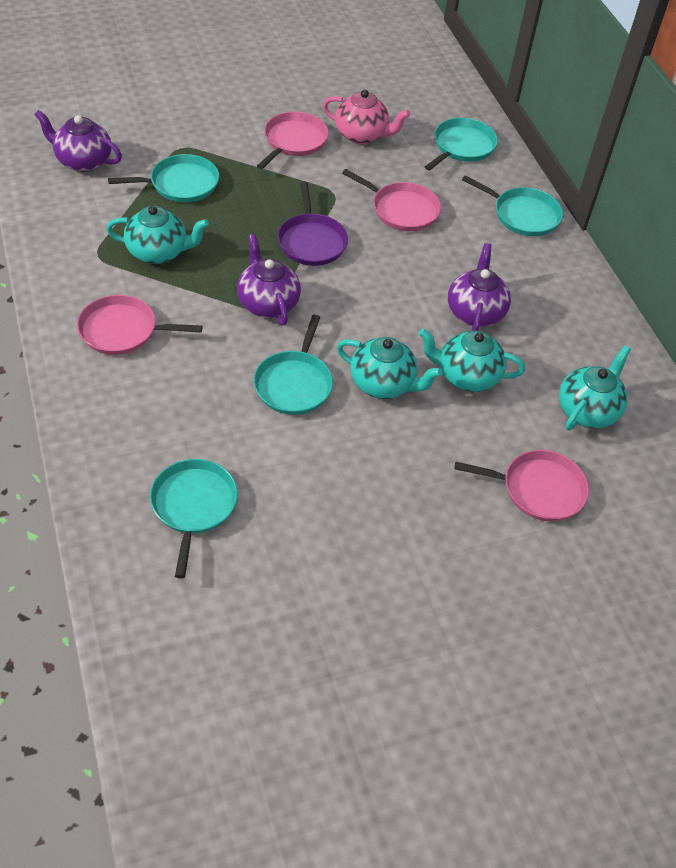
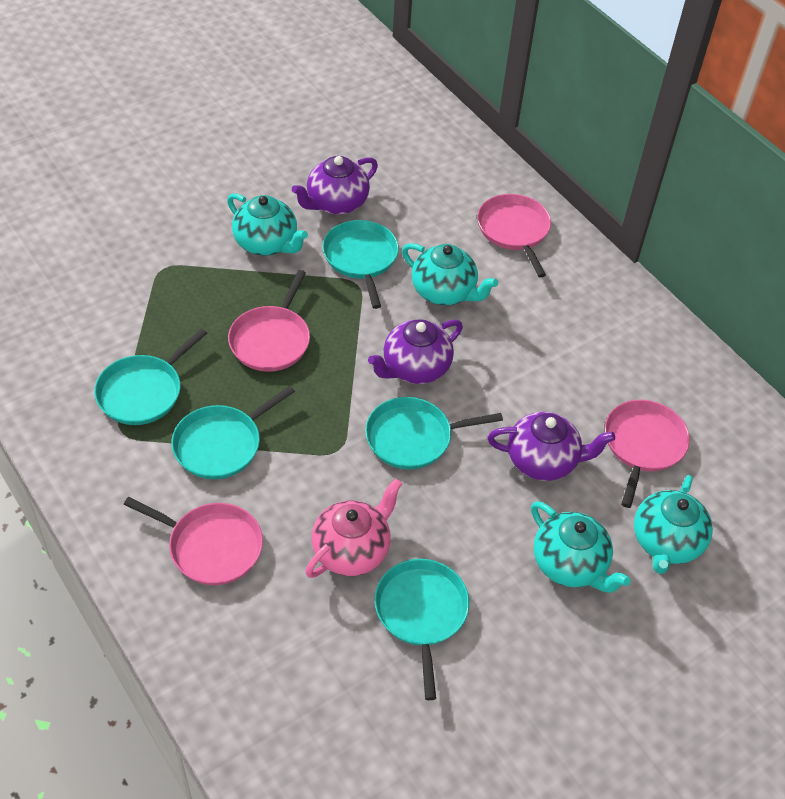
purple pan: 1 -> 0

